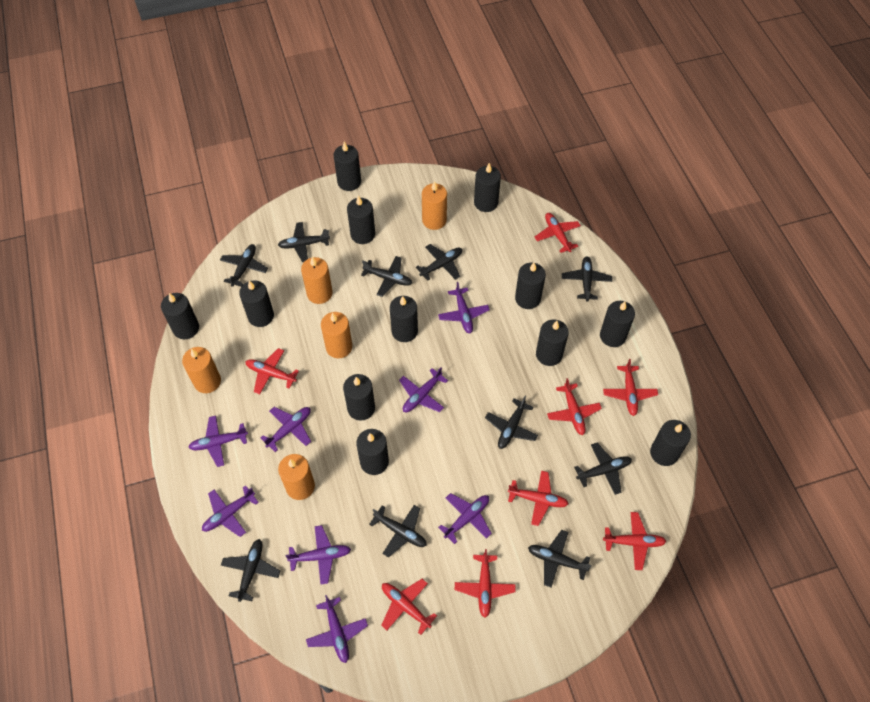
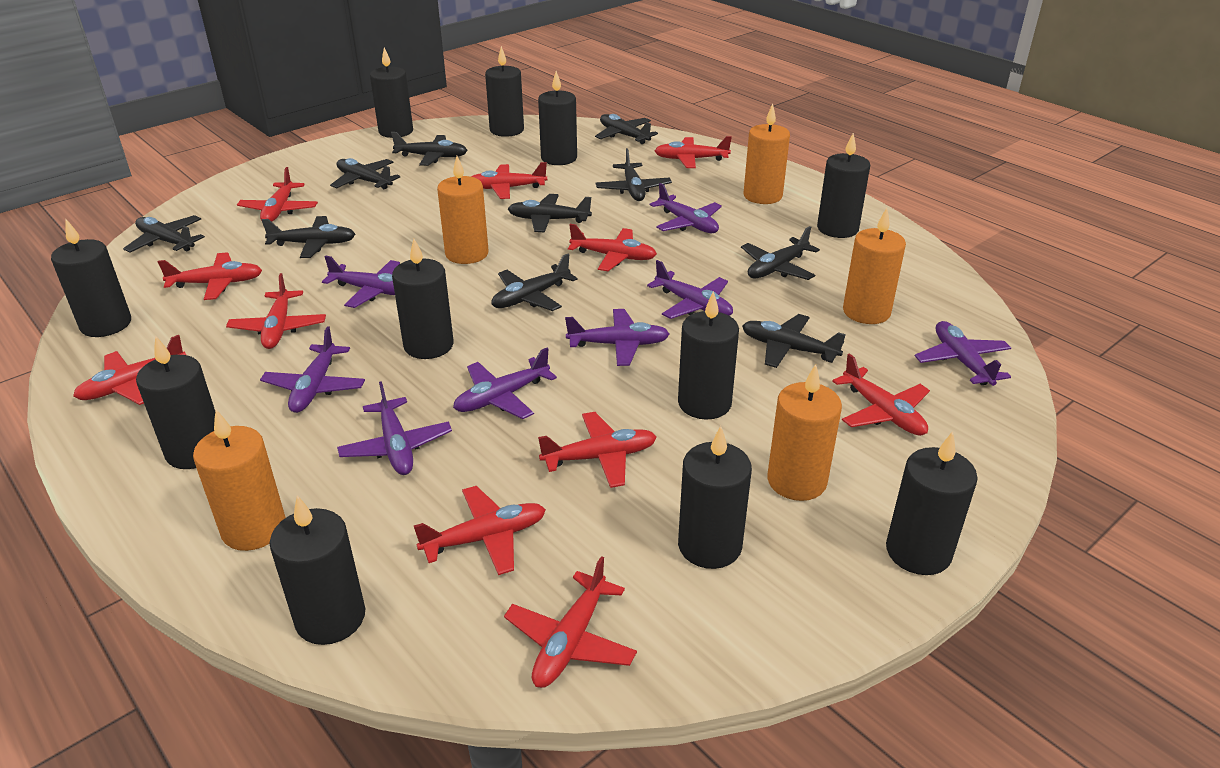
black candle: 12 -> 11
red plane: 8 -> 11

